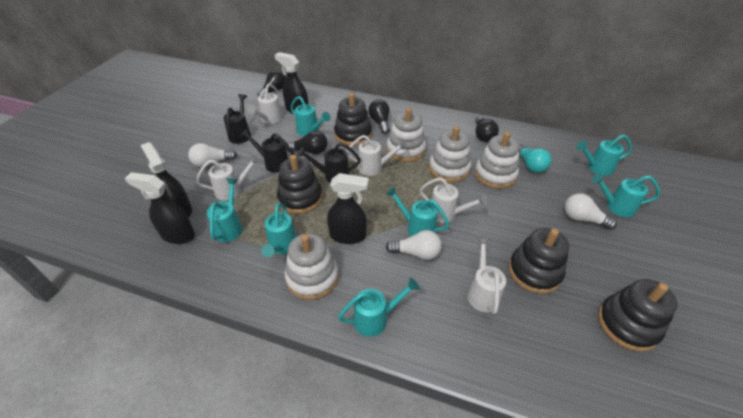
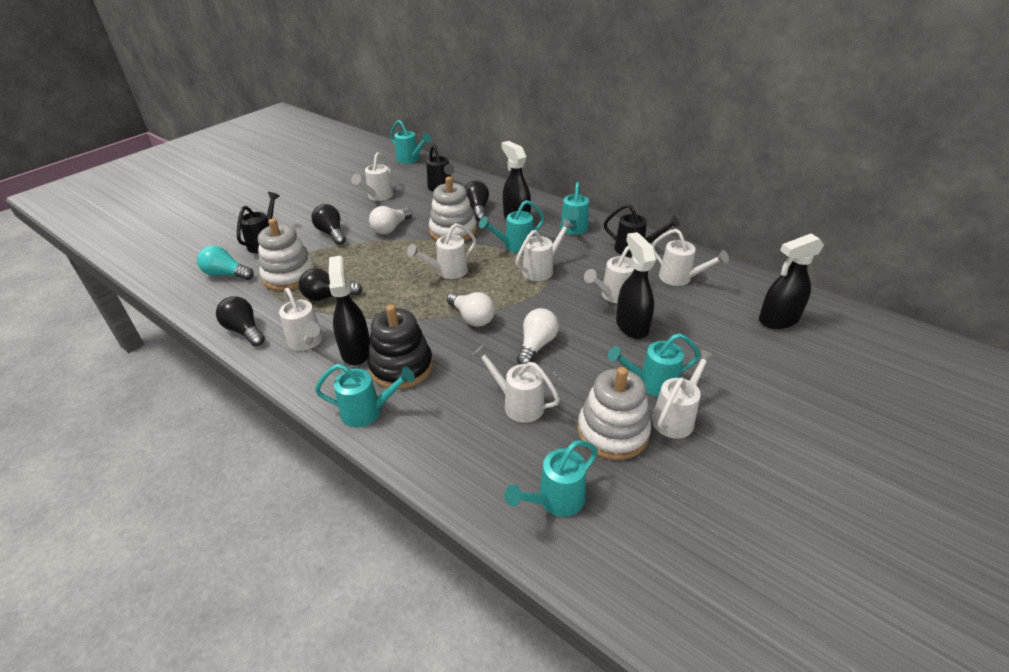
black stacking toy: 4 -> 1
turquoise watering can: 7 -> 6
white stacking toy: 4 -> 3
white watering can: 5 -> 8

